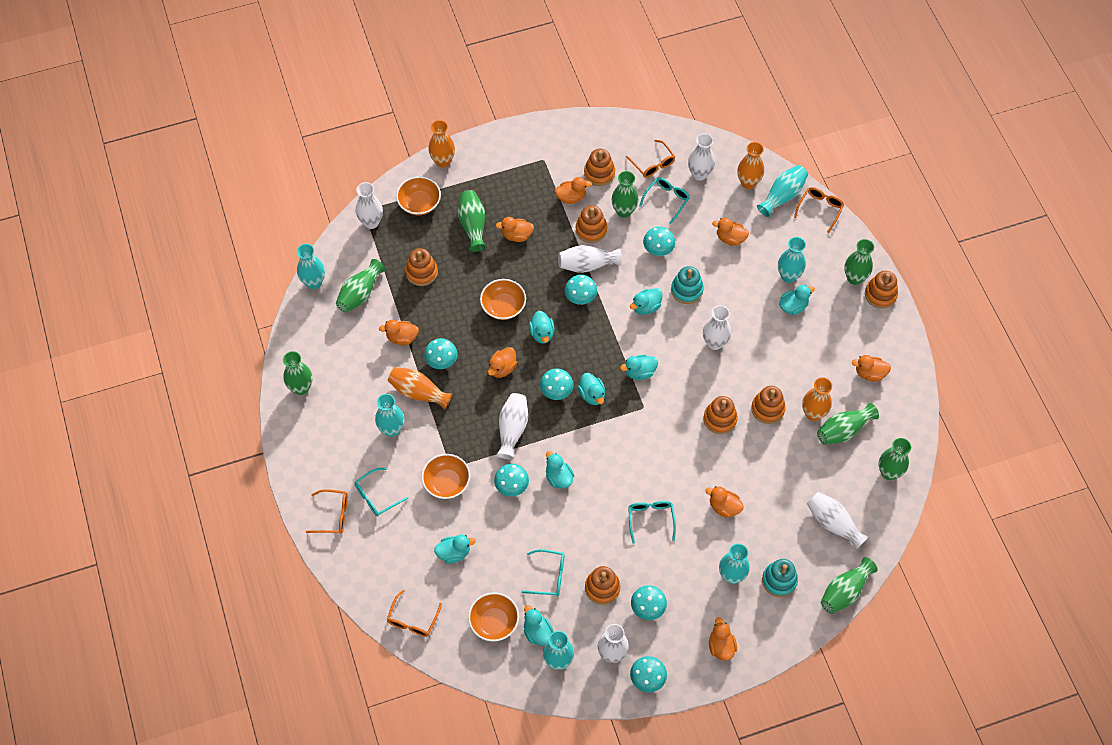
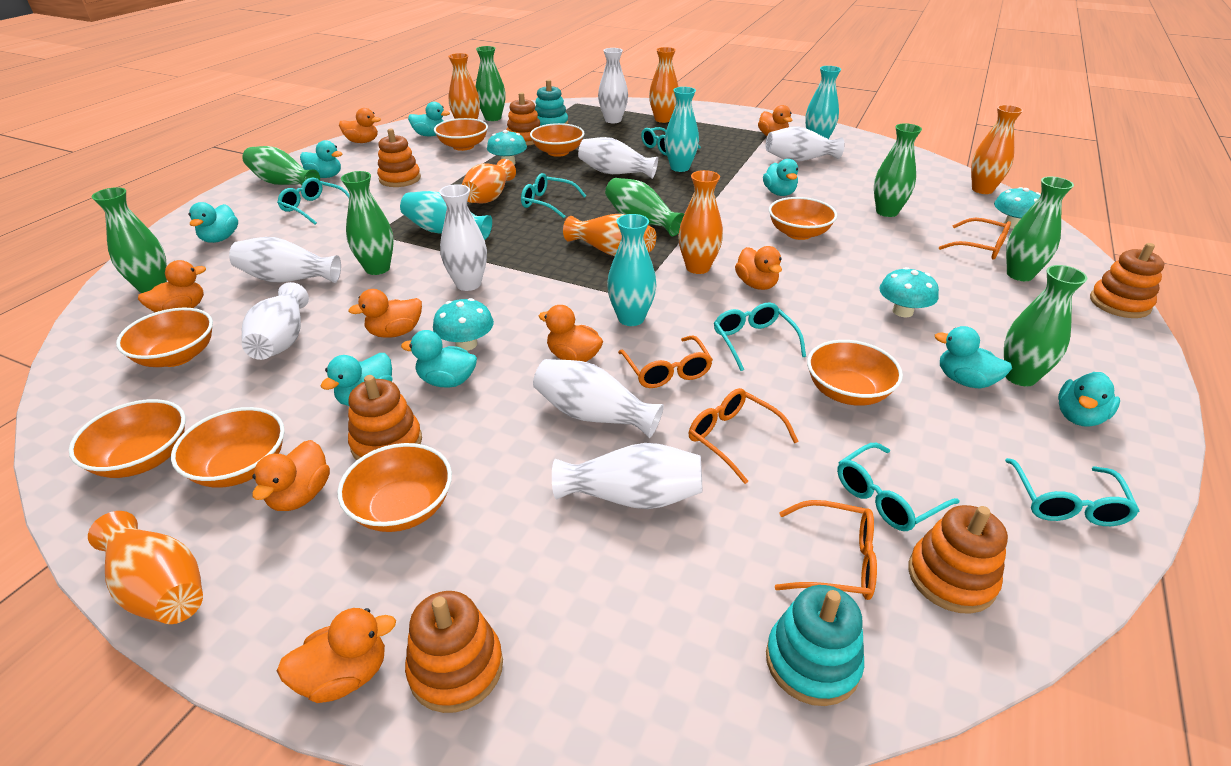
orange bowl: 4 -> 8
orange stacking toy: 7 -> 6
orange vase: 4 -> 7
turquoise glasses: 4 -> 6
turquoise mushroom: 7 -> 4
turquoise vase: 6 -> 4
white vase: 7 -> 8

